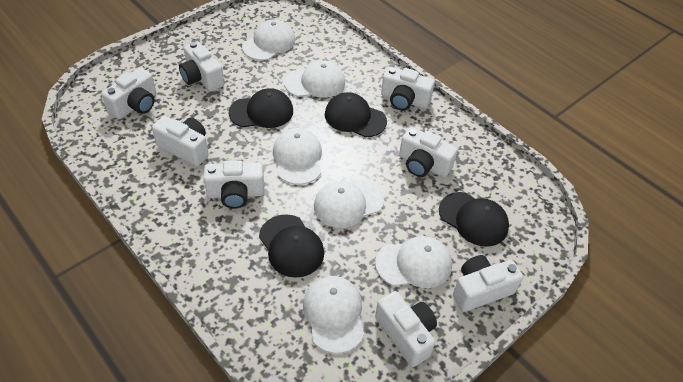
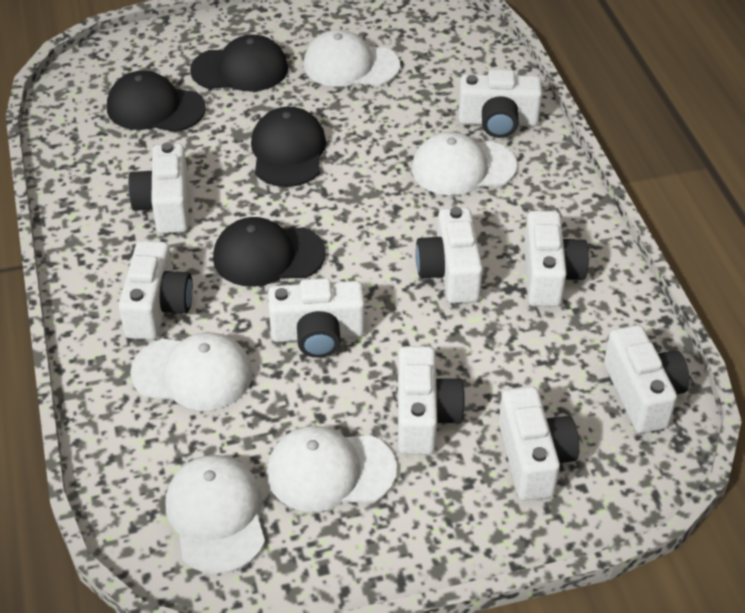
white camera: 8 -> 9
white cap: 6 -> 5

